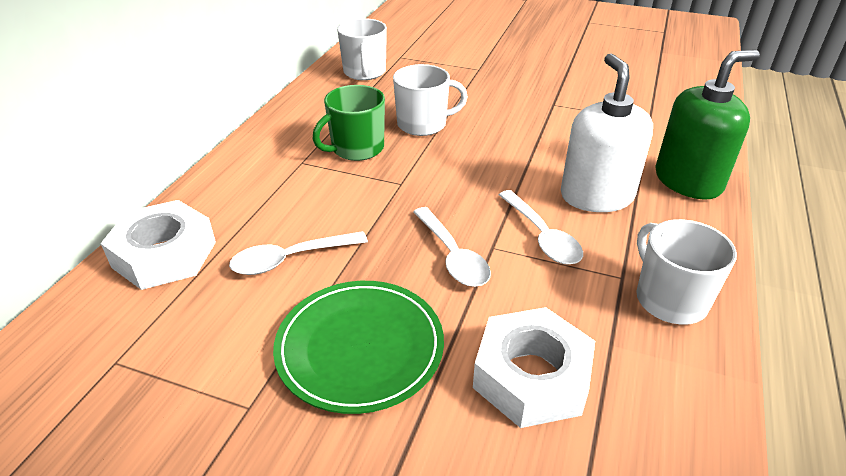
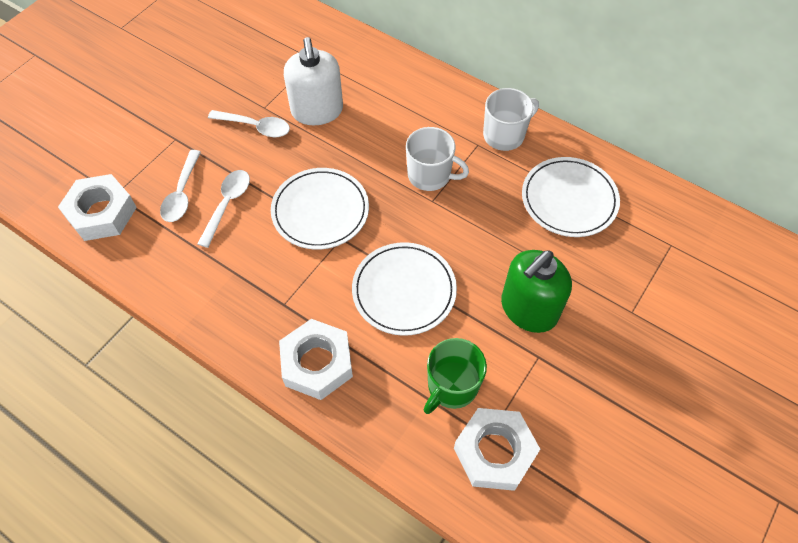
green plate: 1 -> 0
white mug: 3 -> 2
white nut: 2 -> 3
white plate: 0 -> 3

